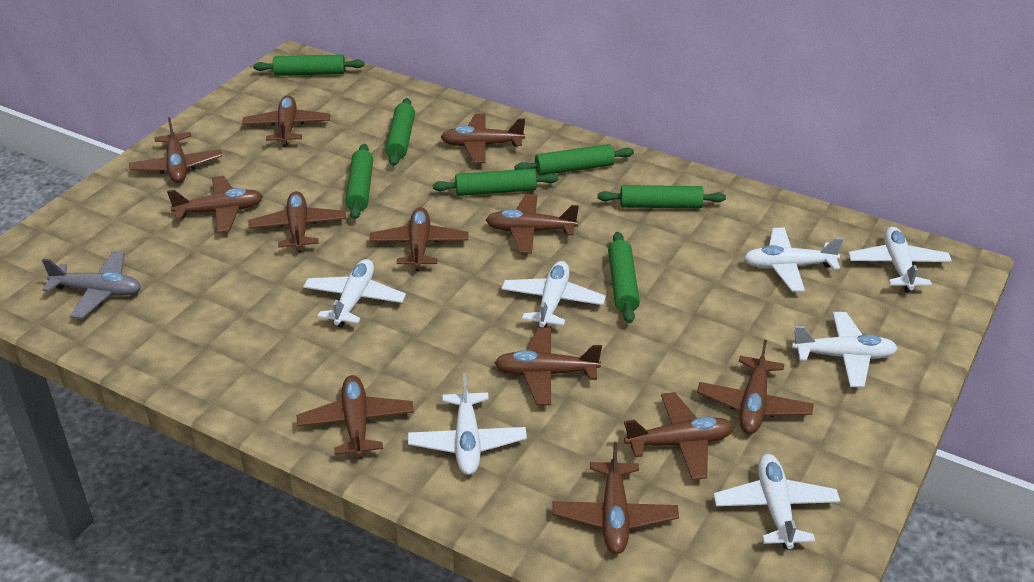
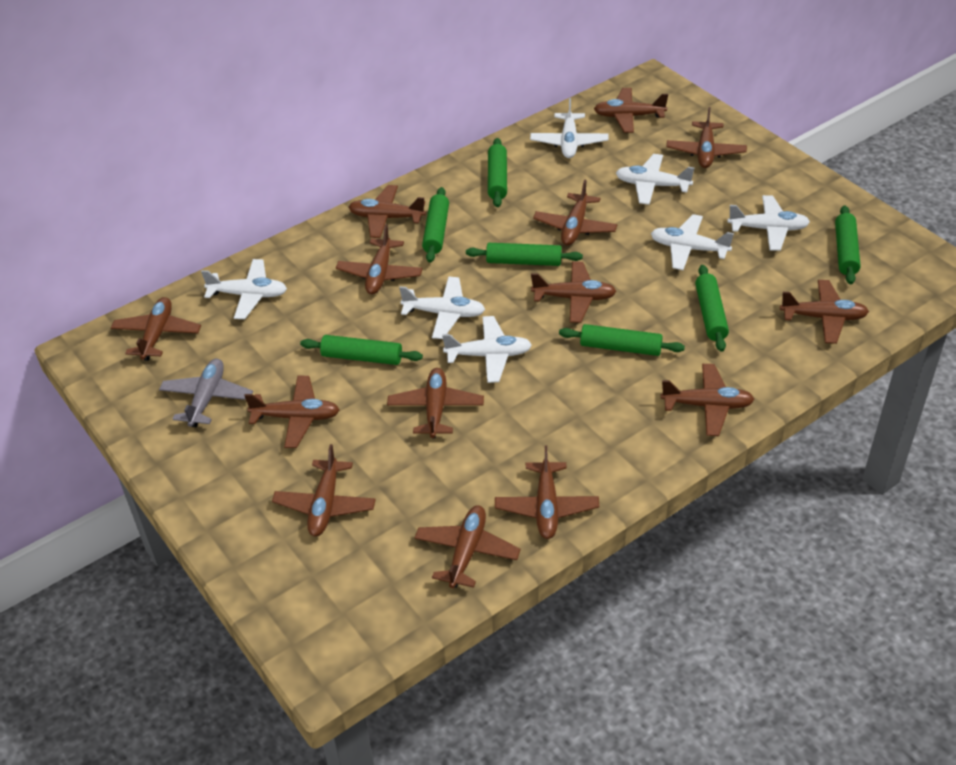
brown plane: 12 -> 14

